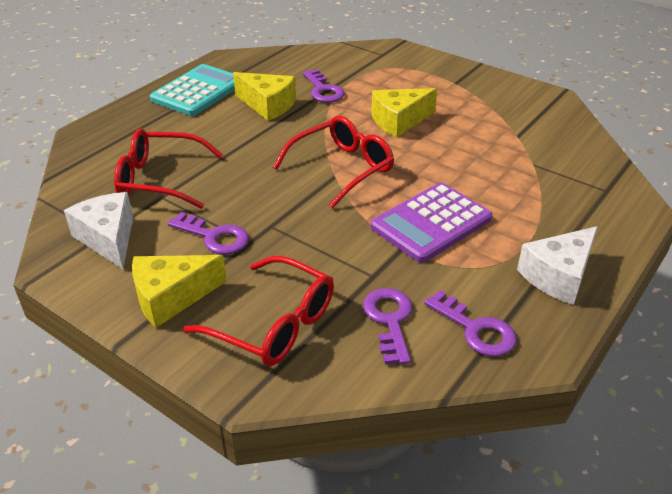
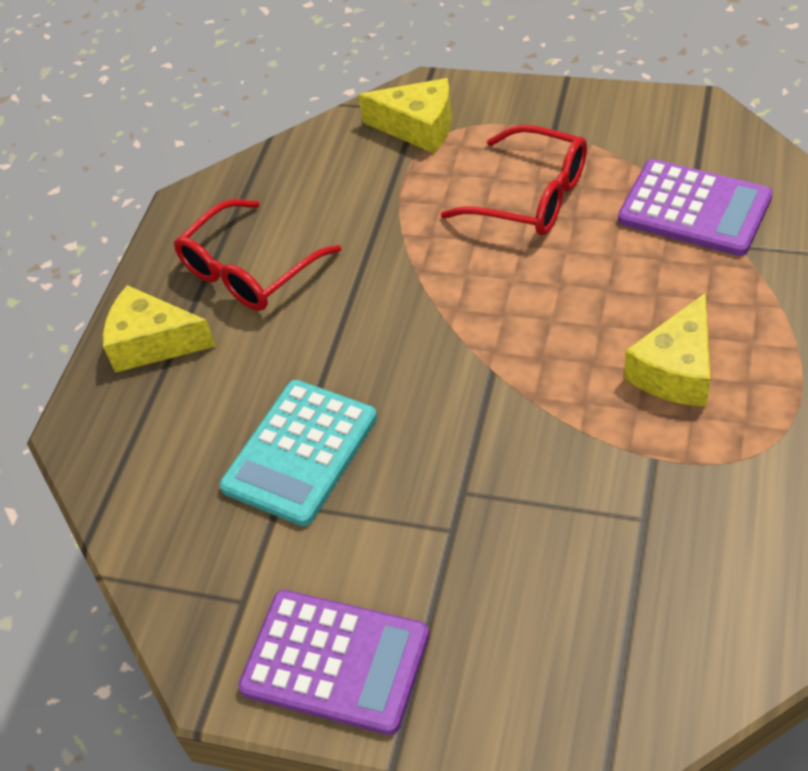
purple calculator: 1 -> 2
purple key: 4 -> 0
red glasses: 3 -> 2
white cheese: 2 -> 0

